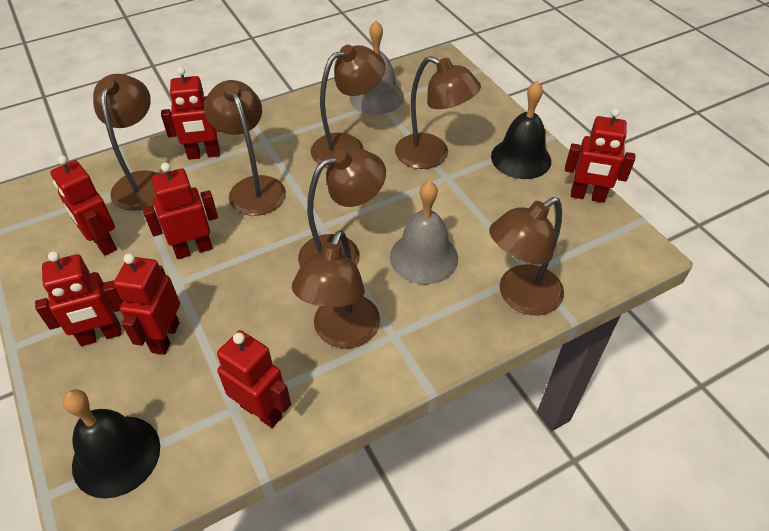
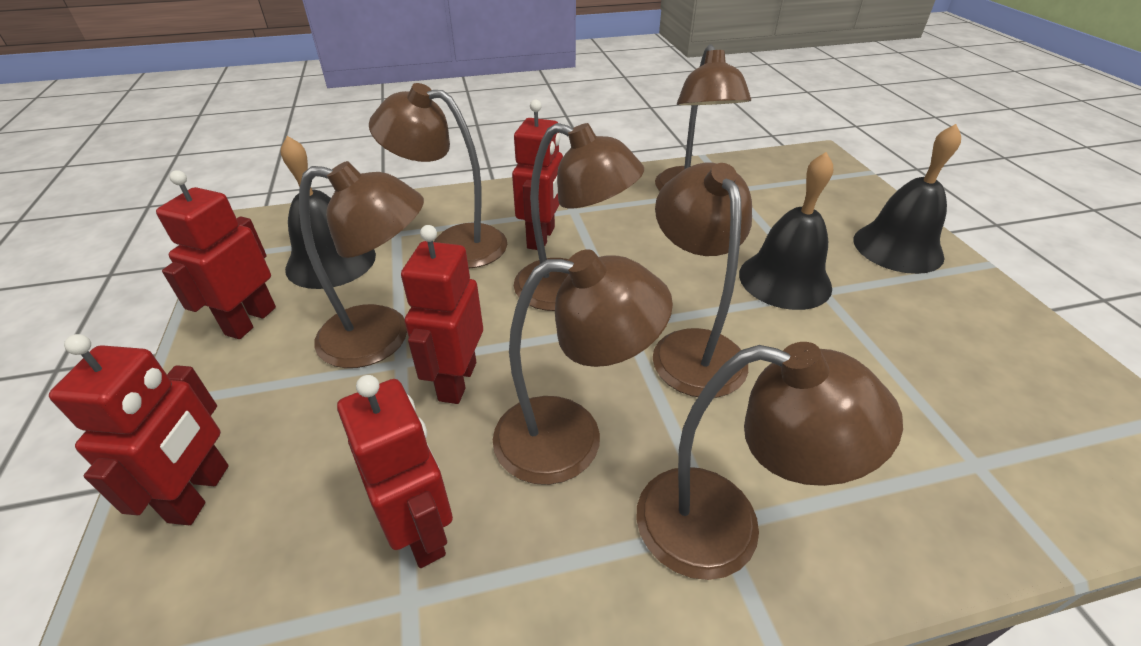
black bell: 2 -> 3
grey bell: 2 -> 0
red robot: 7 -> 5

